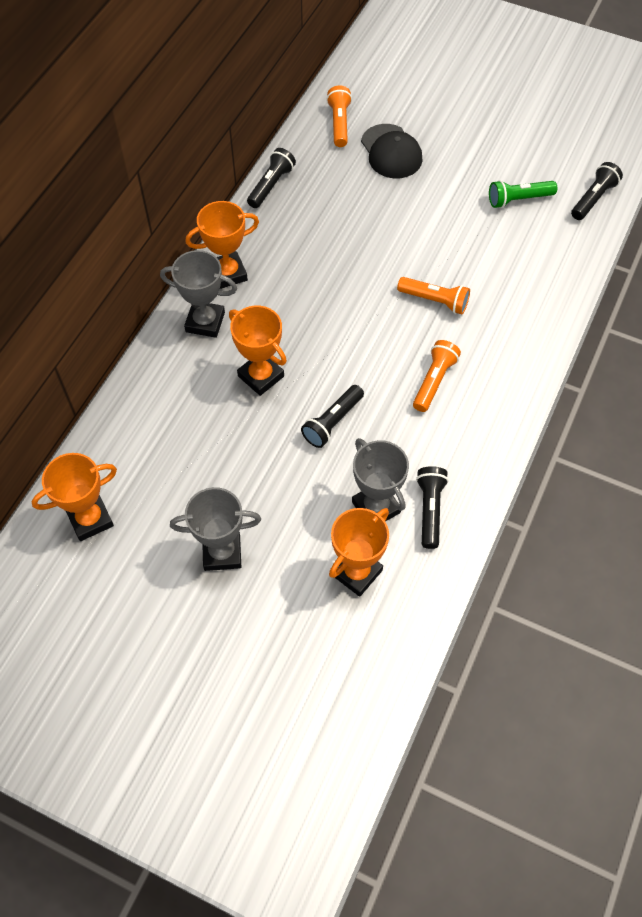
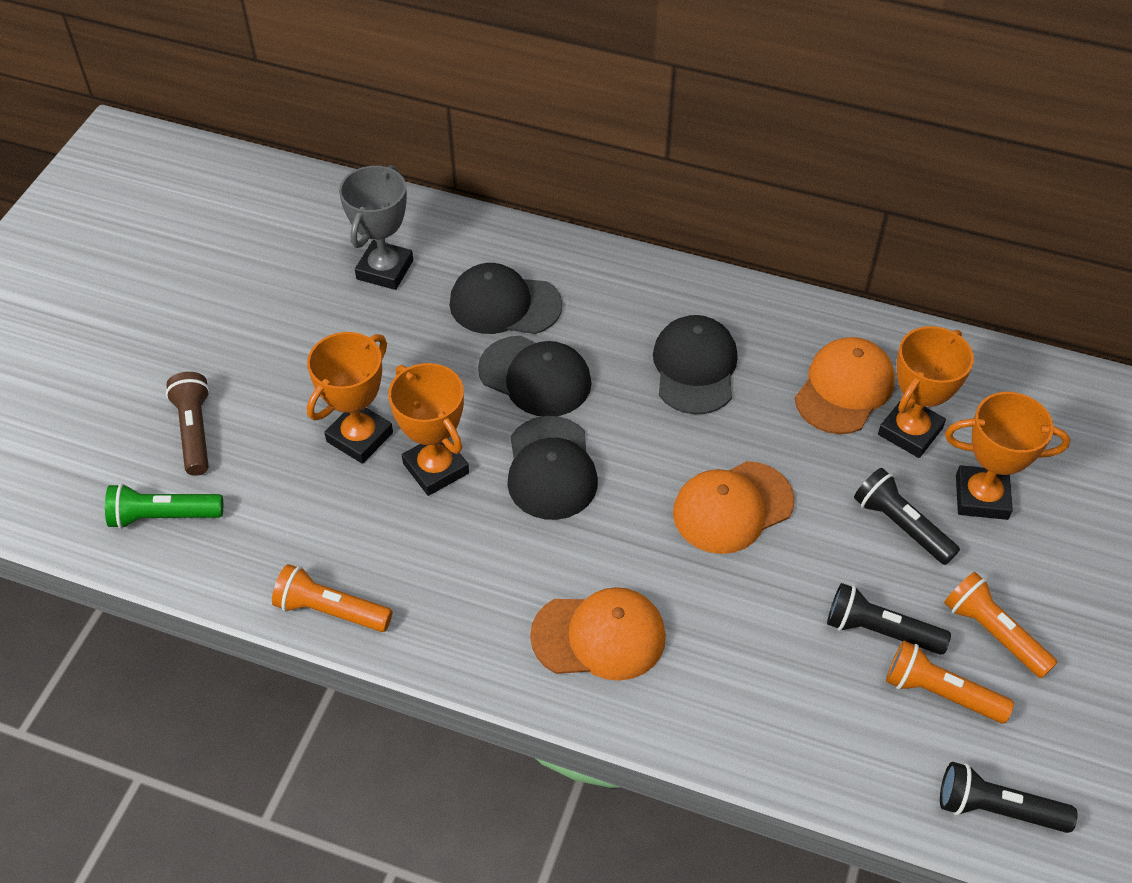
black cap: 1 -> 4
black flashlight: 4 -> 3
brown flashlight: 0 -> 1
grey trophy: 3 -> 1
orange cap: 0 -> 3

